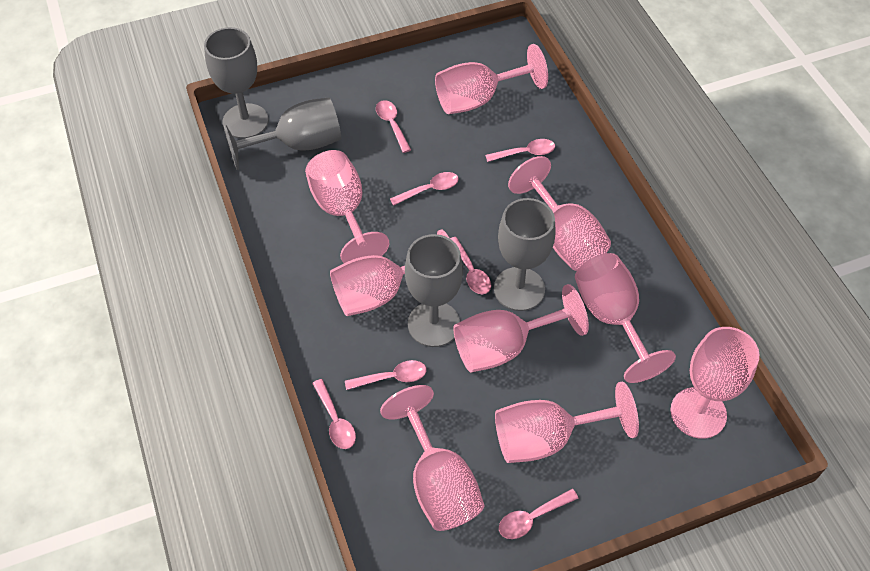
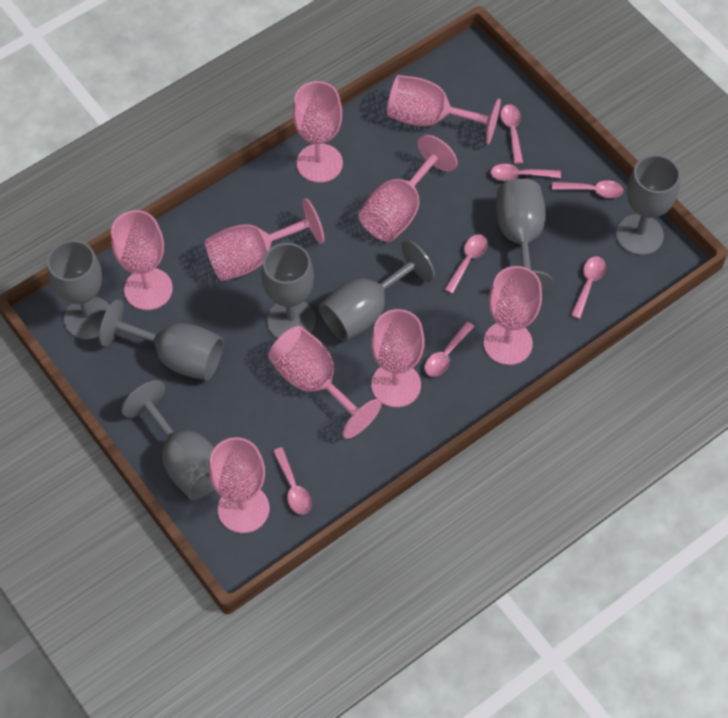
grey goblet: 4 -> 7

